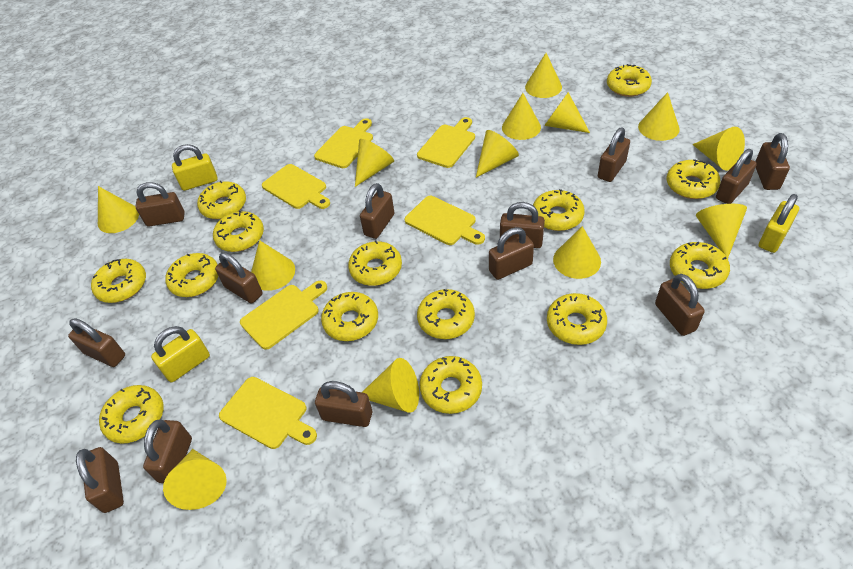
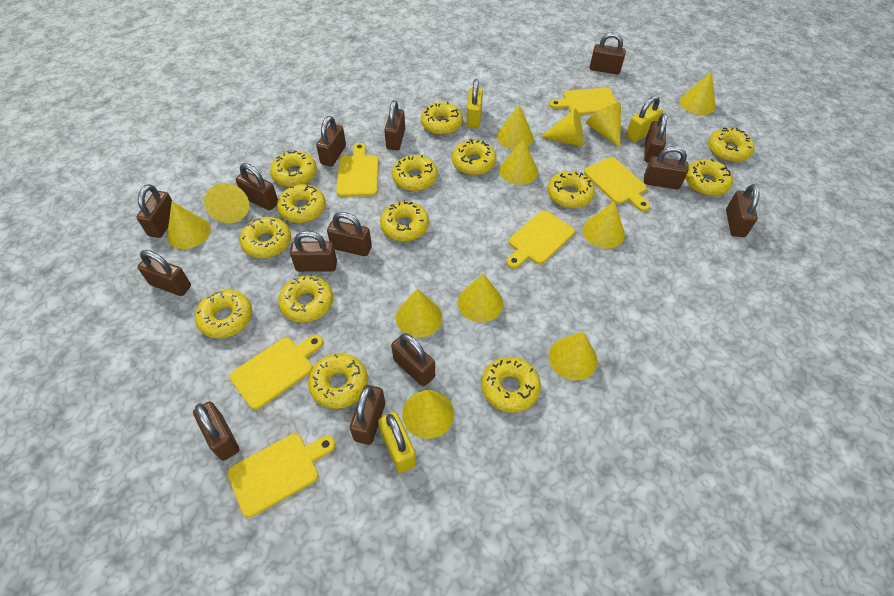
brown padlock: 13 -> 14
yellow cone: 13 -> 12

